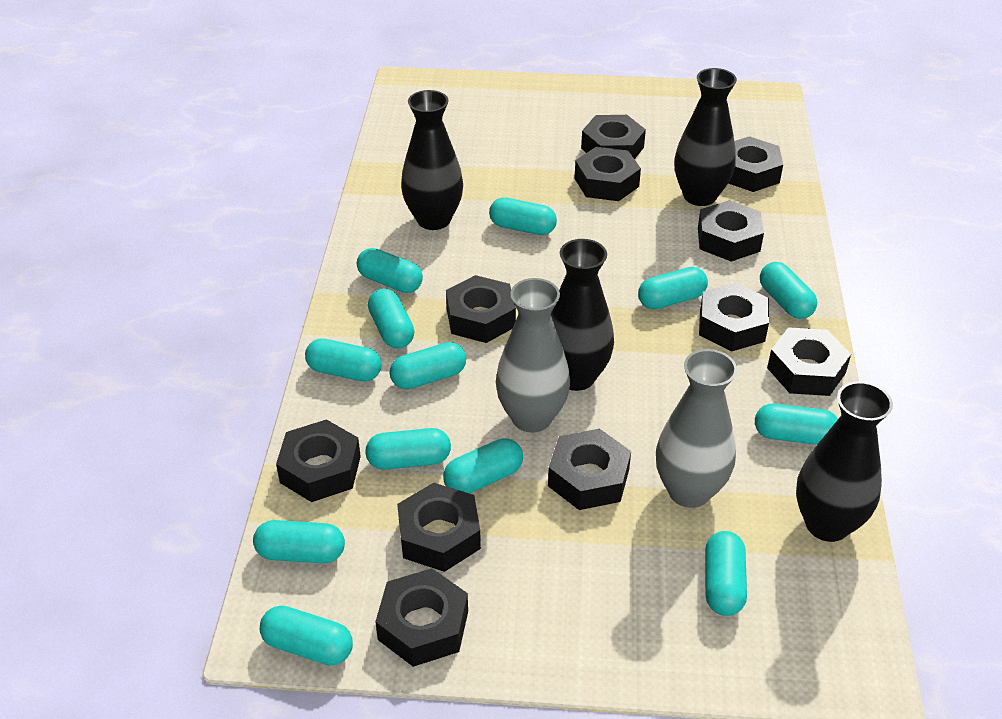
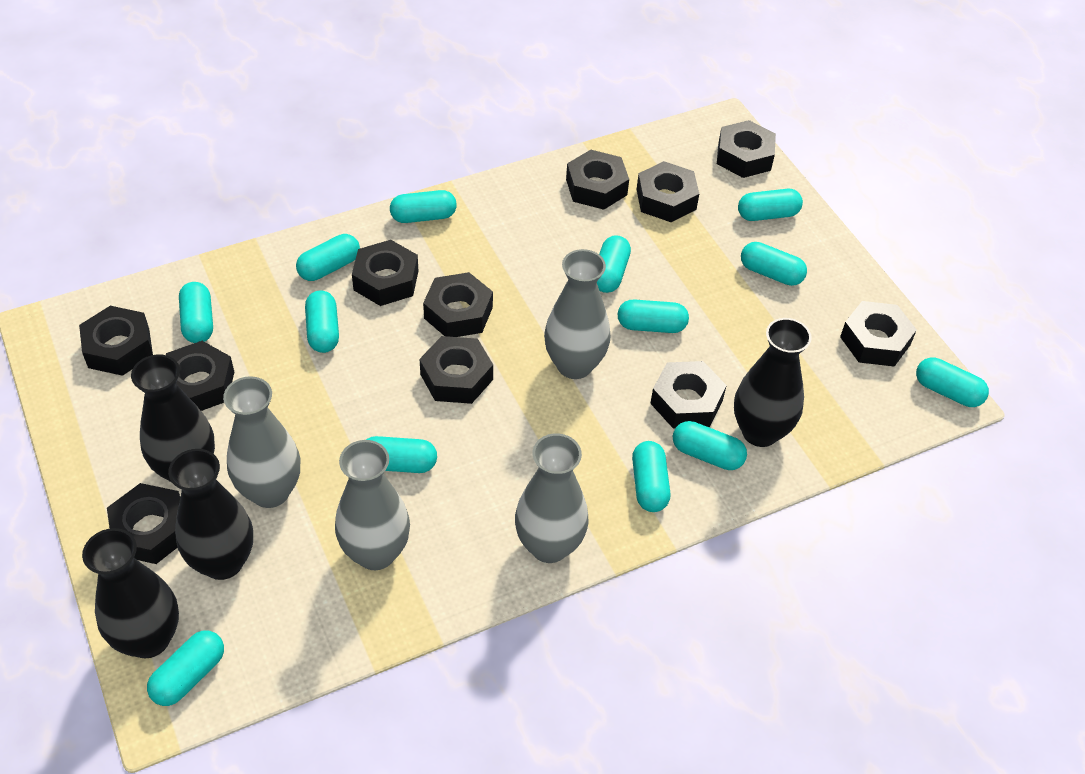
grey vase: 2 -> 4

